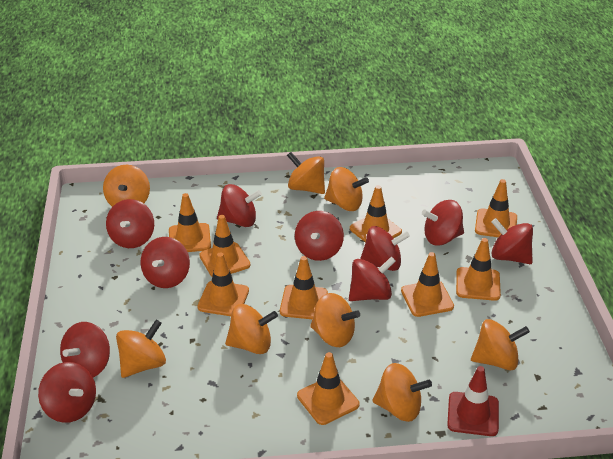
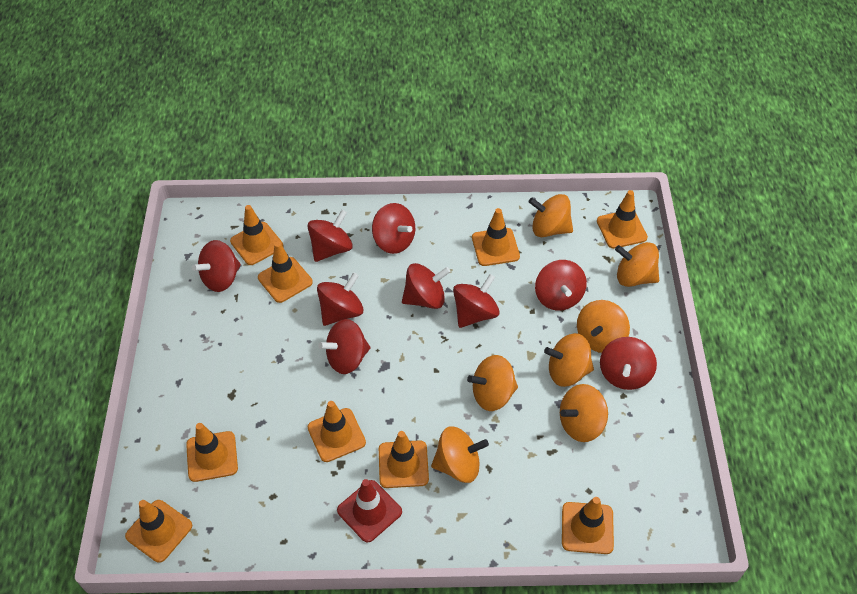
orange spinning top: 8 -> 7
red spinning top: 10 -> 9

